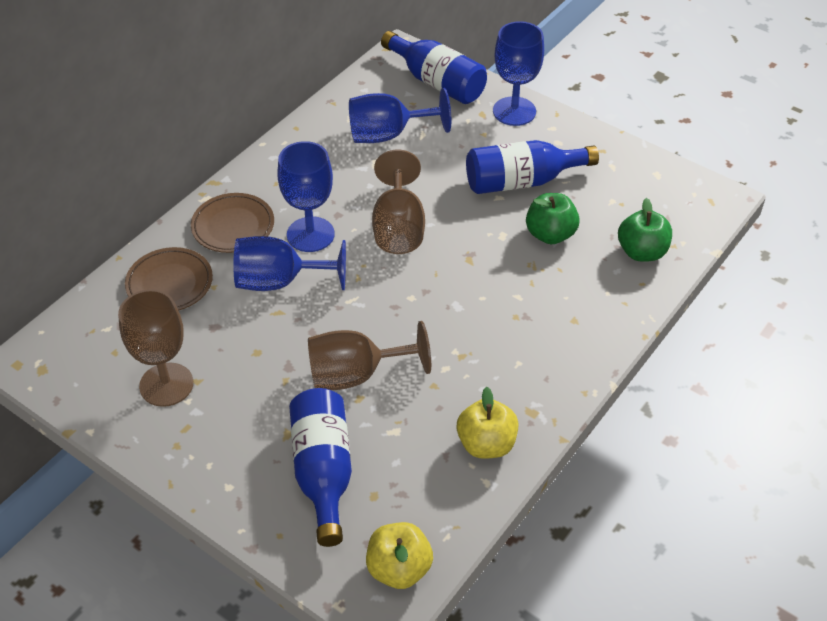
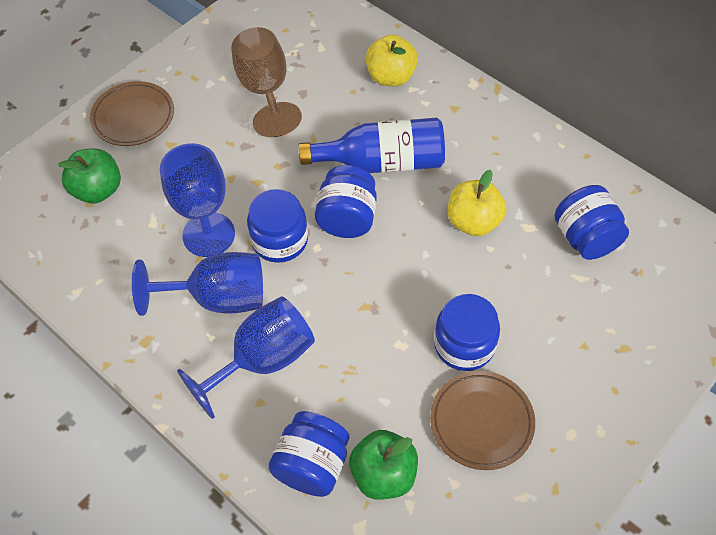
blue bottle: 3 -> 1
blue goblet: 4 -> 3
blue jar: 0 -> 5
brown goblet: 3 -> 1

